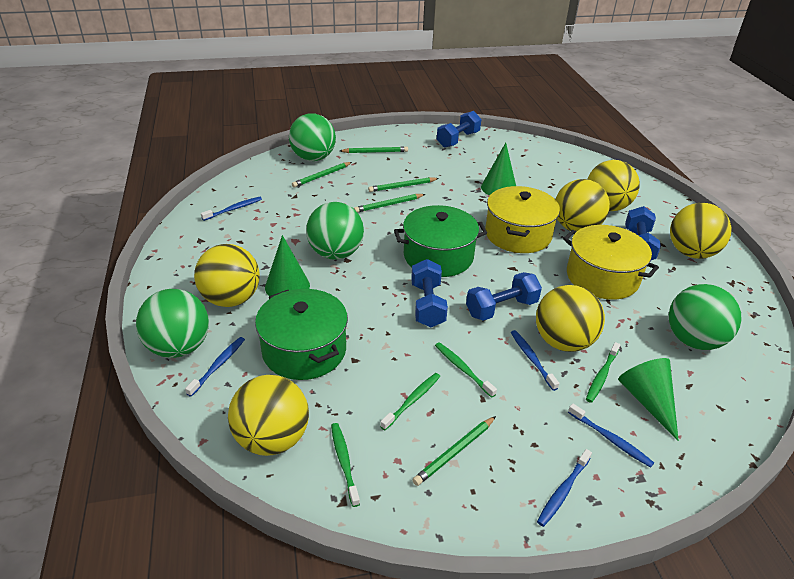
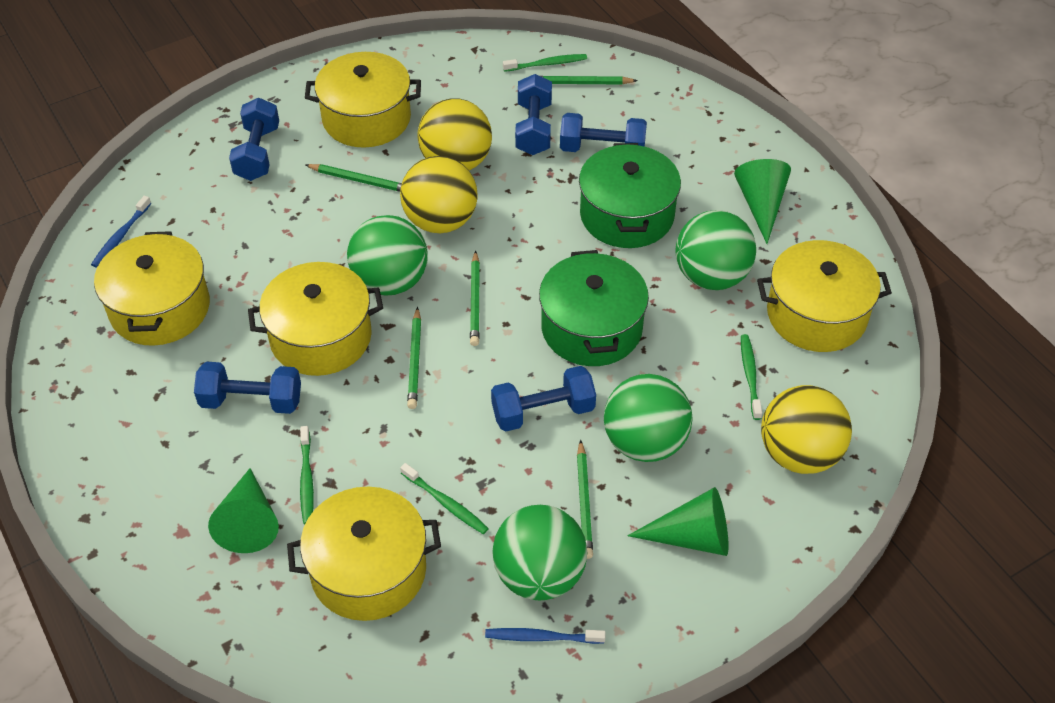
blue dumbbell: 4 -> 5
blue toothbrush: 5 -> 2
yellow ball: 6 -> 3
yellow pot: 2 -> 5

